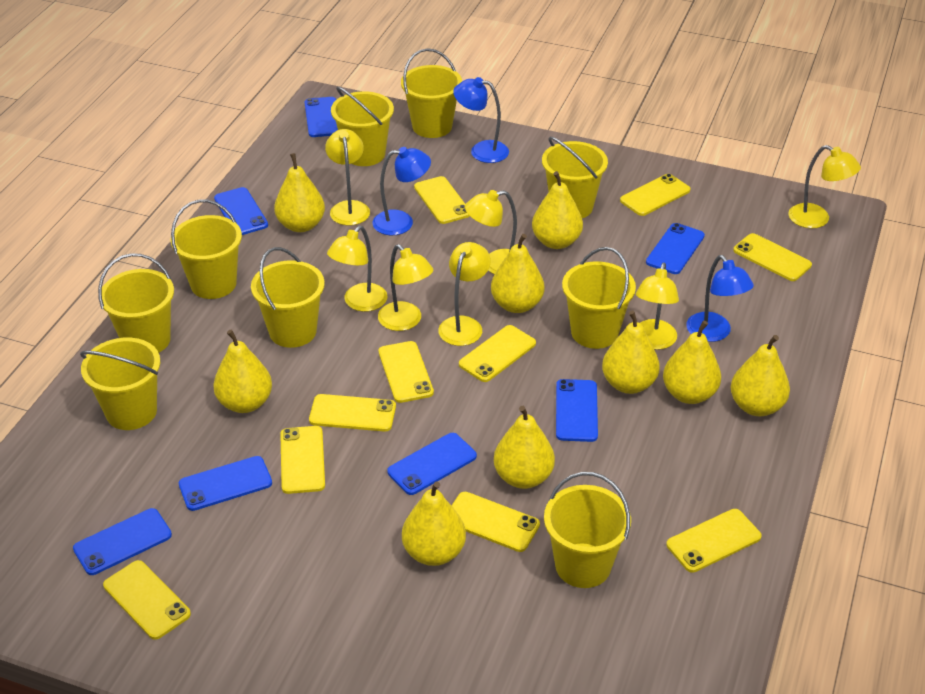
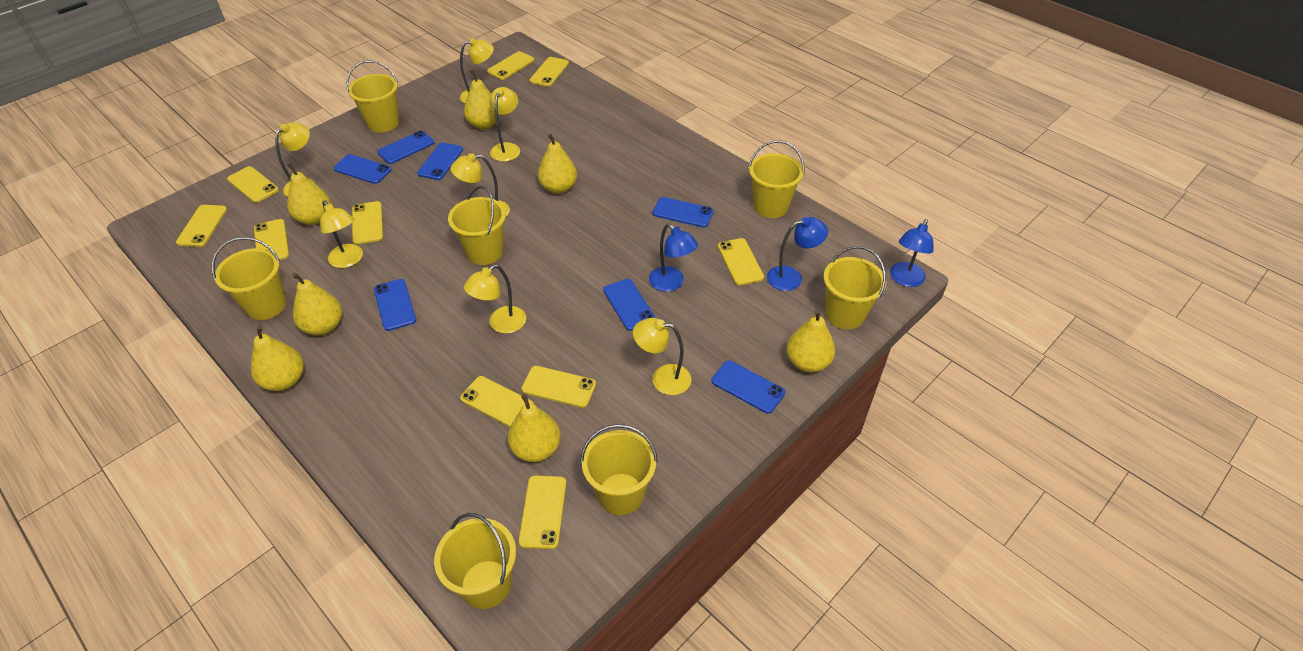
yellow bucket: 9 -> 7
yellow pear: 9 -> 7

